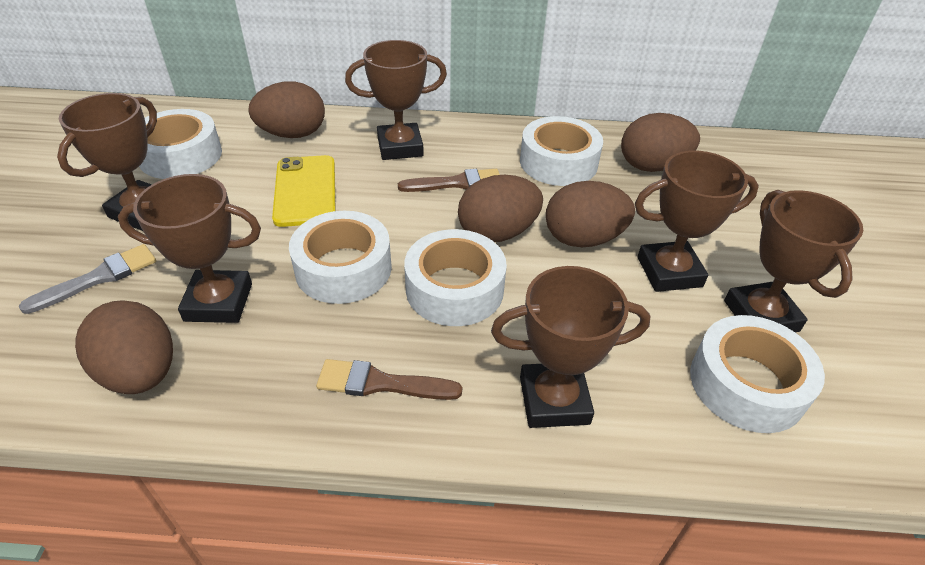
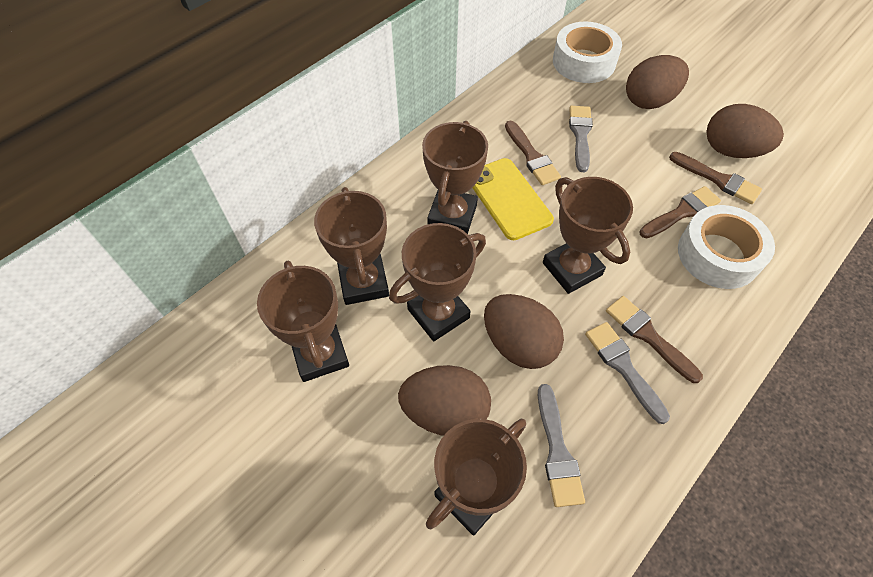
brown brush: 2 -> 4
brown egg: 5 -> 4
grey brush: 1 -> 3
white tape: 5 -> 2

